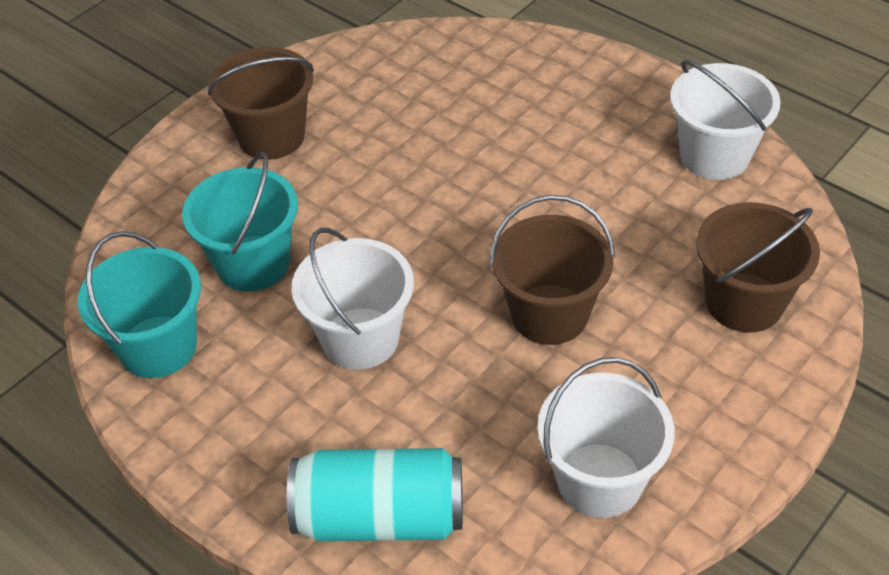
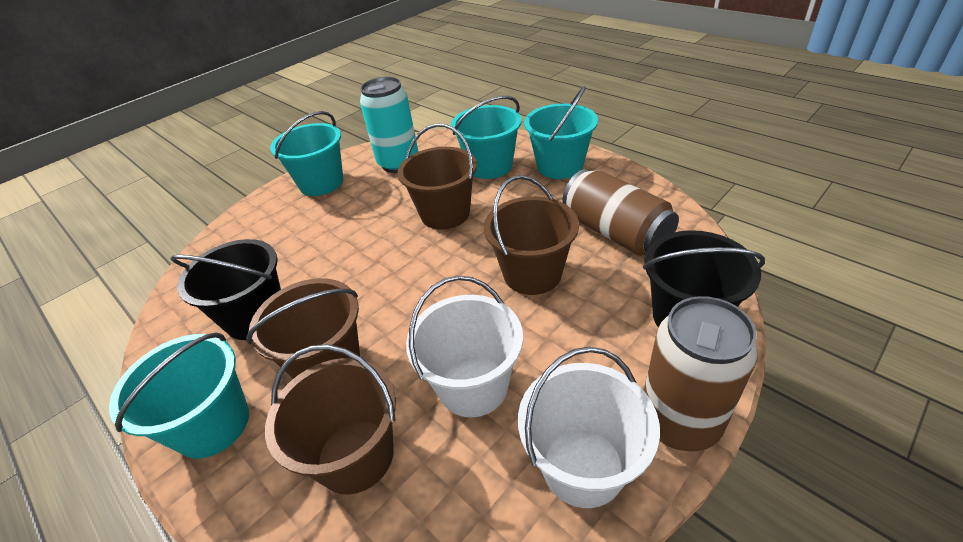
black bucket: 0 -> 2
brown bucket: 3 -> 4
brown can: 0 -> 2
turquoise bucket: 2 -> 4
white bucket: 3 -> 2

